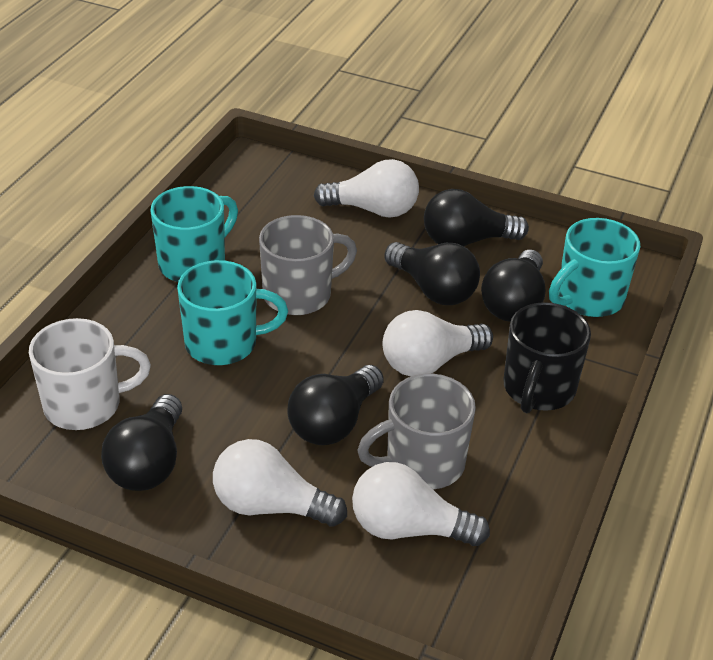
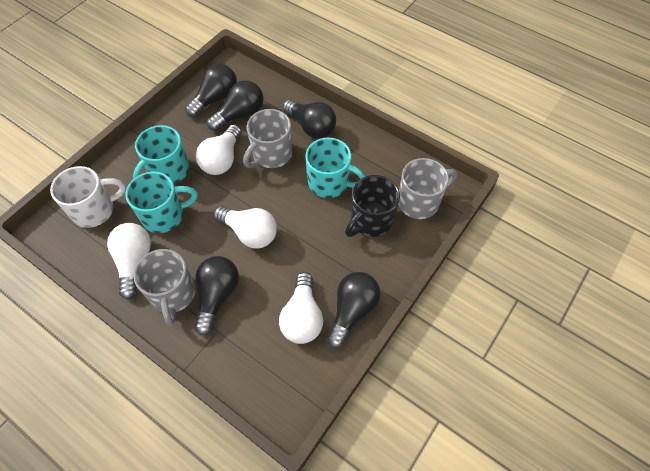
grey mug: 2 -> 3

